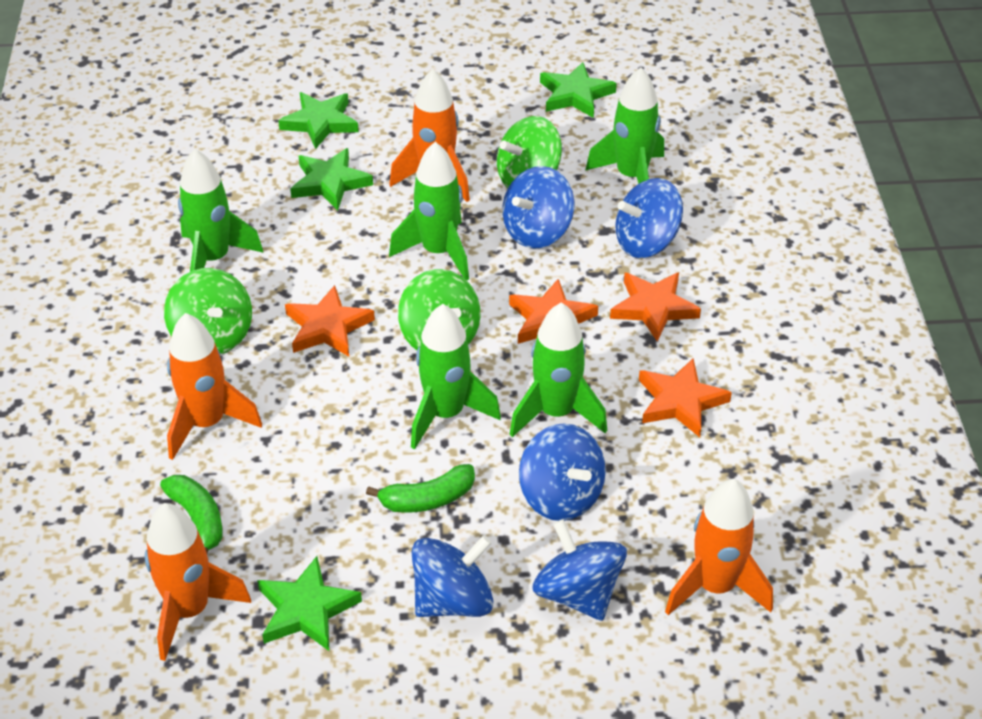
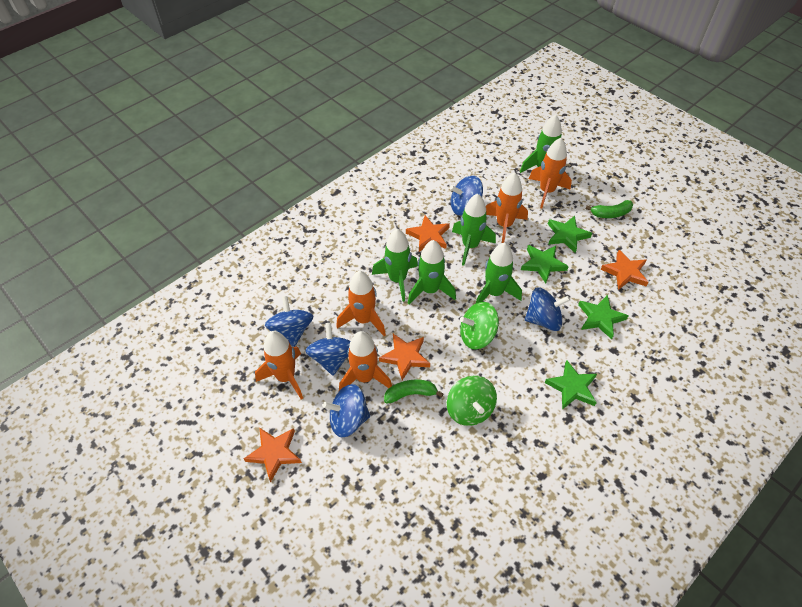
green spinning top: 3 -> 2
orange rocket: 4 -> 5

